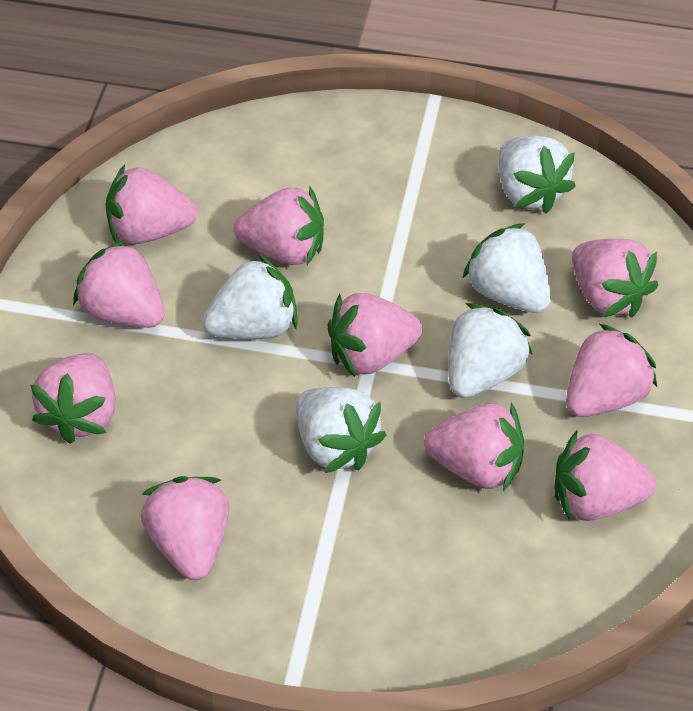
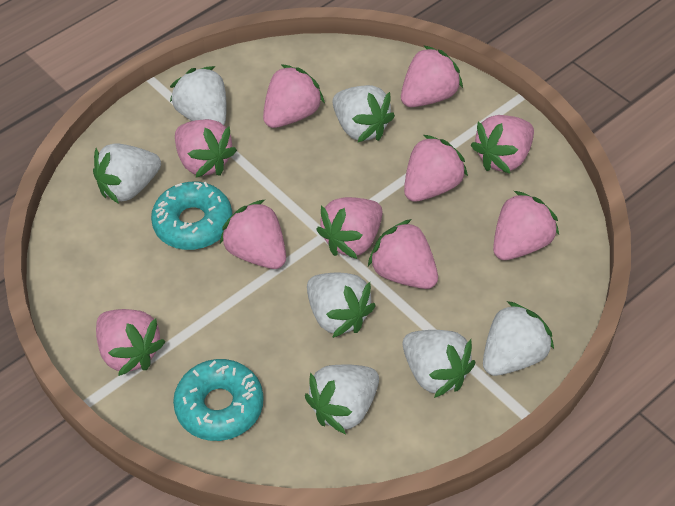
turquoise donut: 0 -> 2
white strawberry: 5 -> 7

